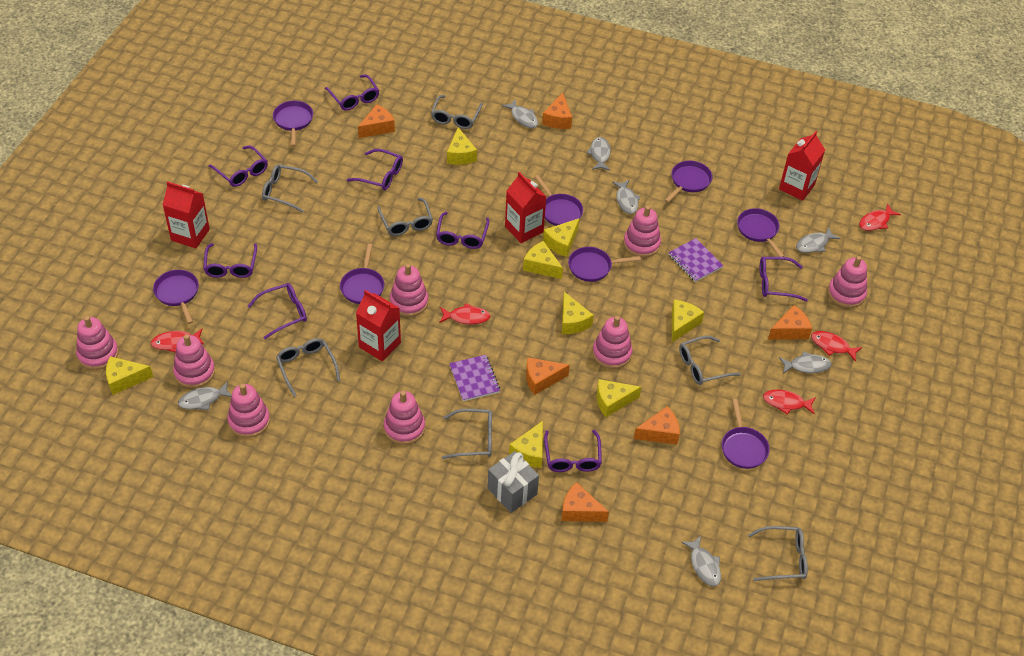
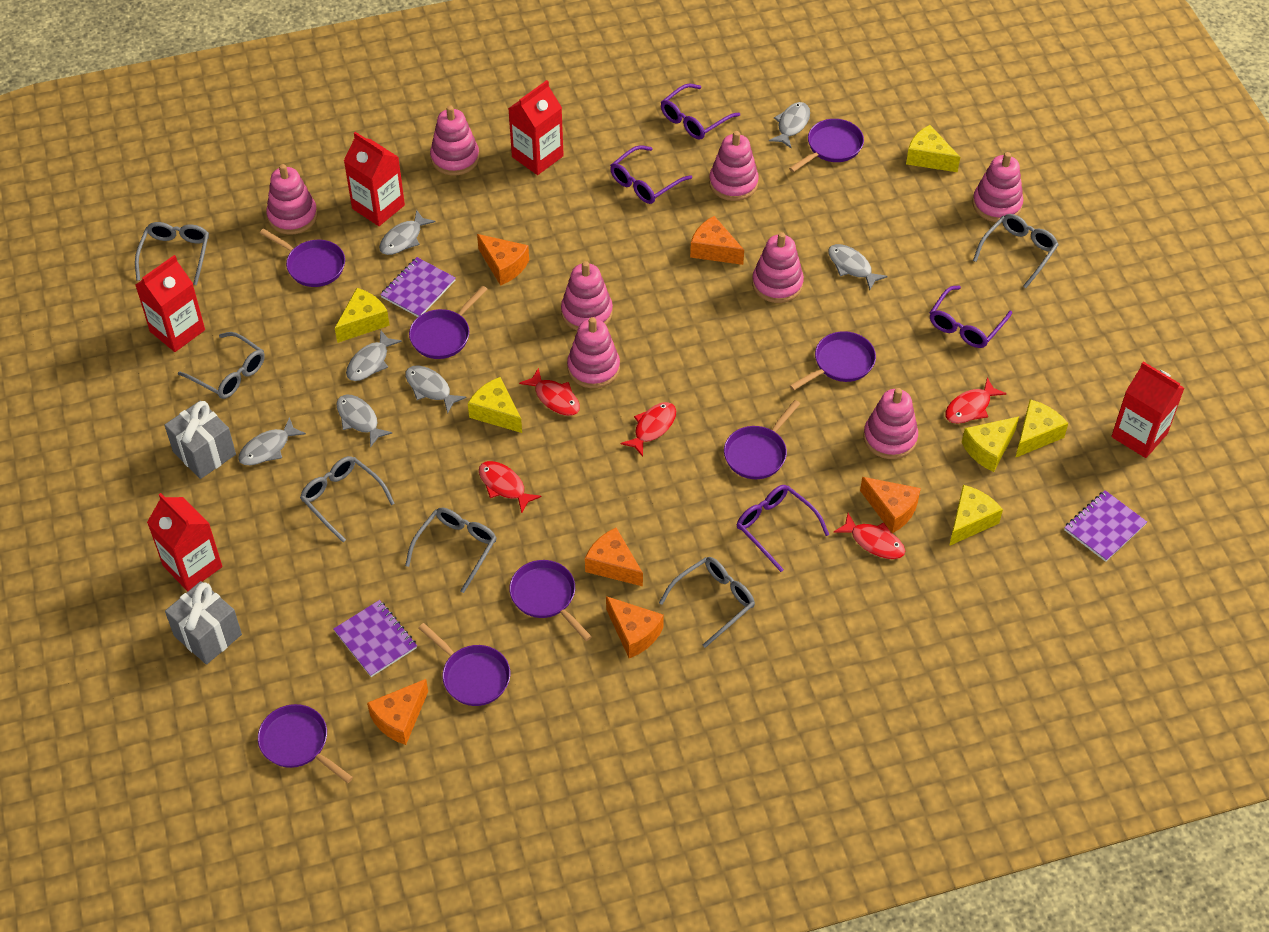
grey gift: 1 -> 2
grey glasses: 7 -> 6
purple glasses: 8 -> 4
purple notebook: 2 -> 3
red carton: 4 -> 5
yellow cheese: 8 -> 6

